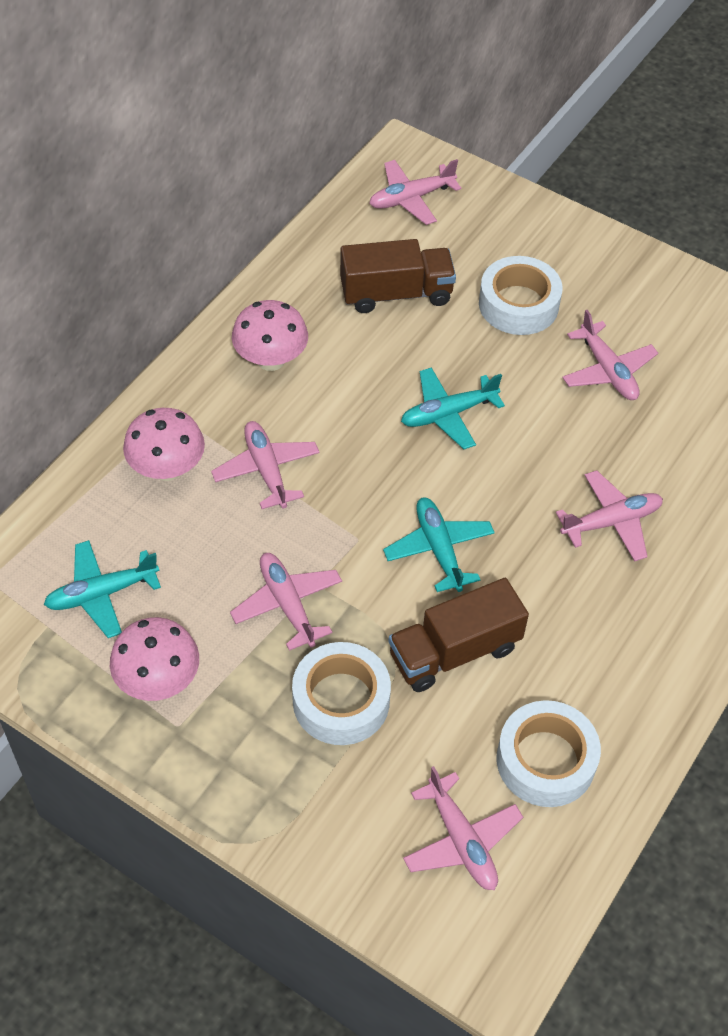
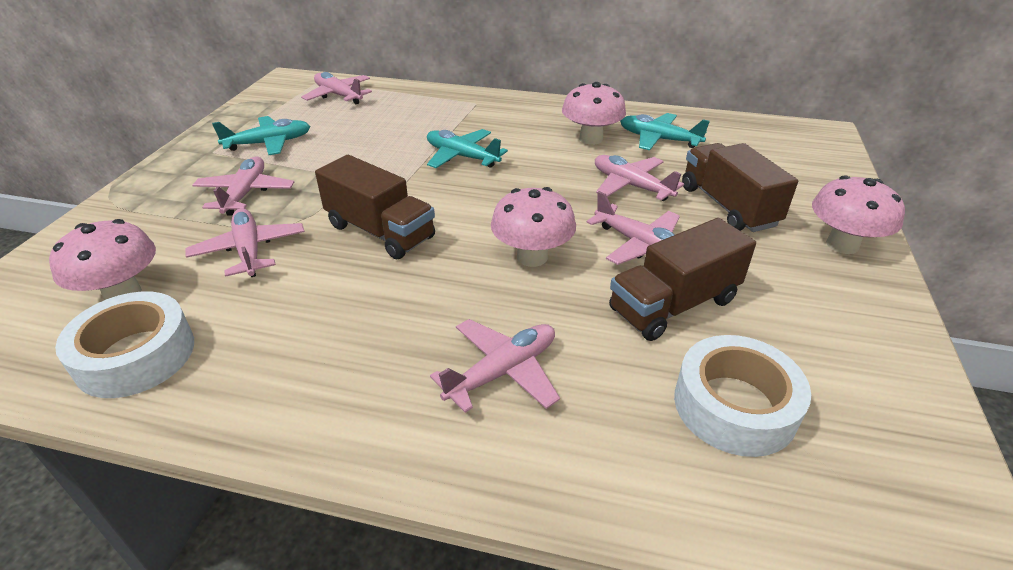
brown truck: 2 -> 3
pink mushroom: 3 -> 4
white tape: 3 -> 2

